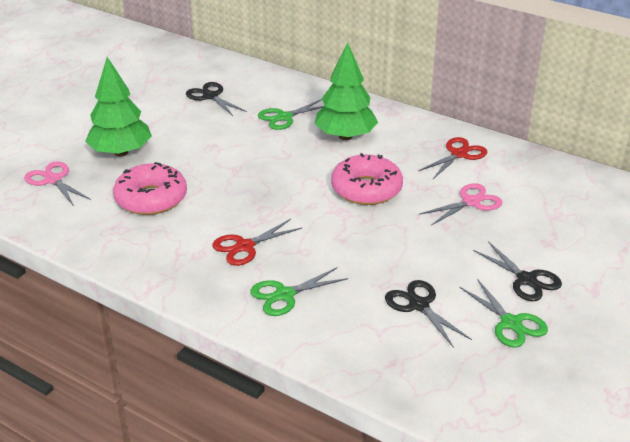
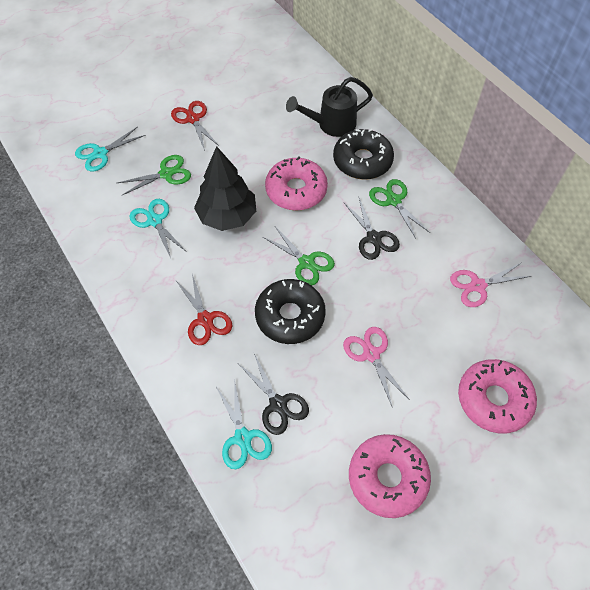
black donut: 0 -> 2
black scissors: 3 -> 2
black tree: 0 -> 1
black watering can: 0 -> 1
green tree: 2 -> 0
pink donut: 2 -> 3
turquoise scissors: 0 -> 3

